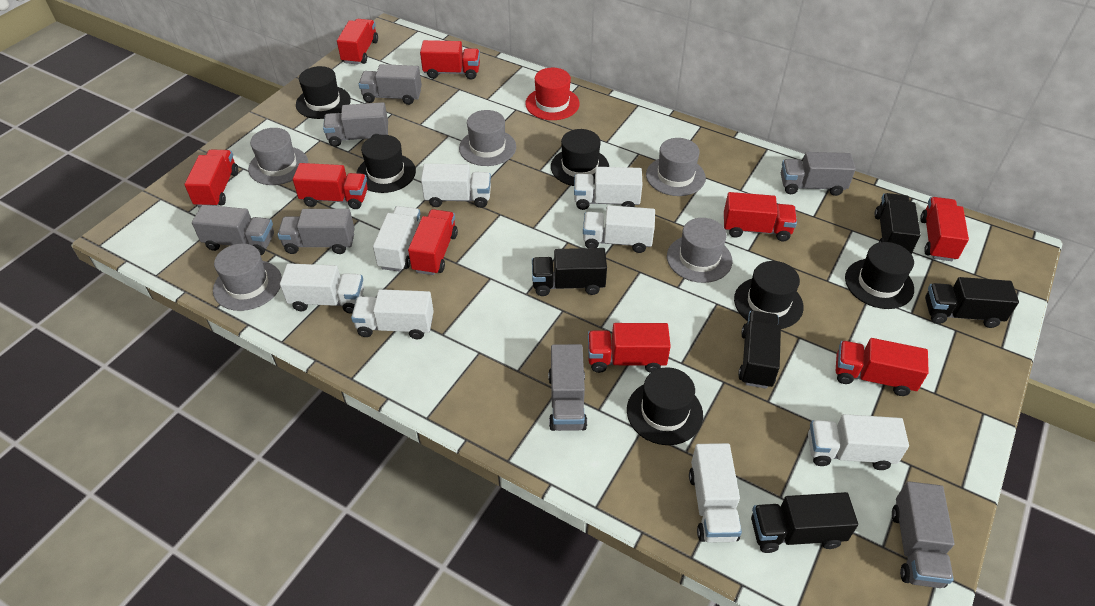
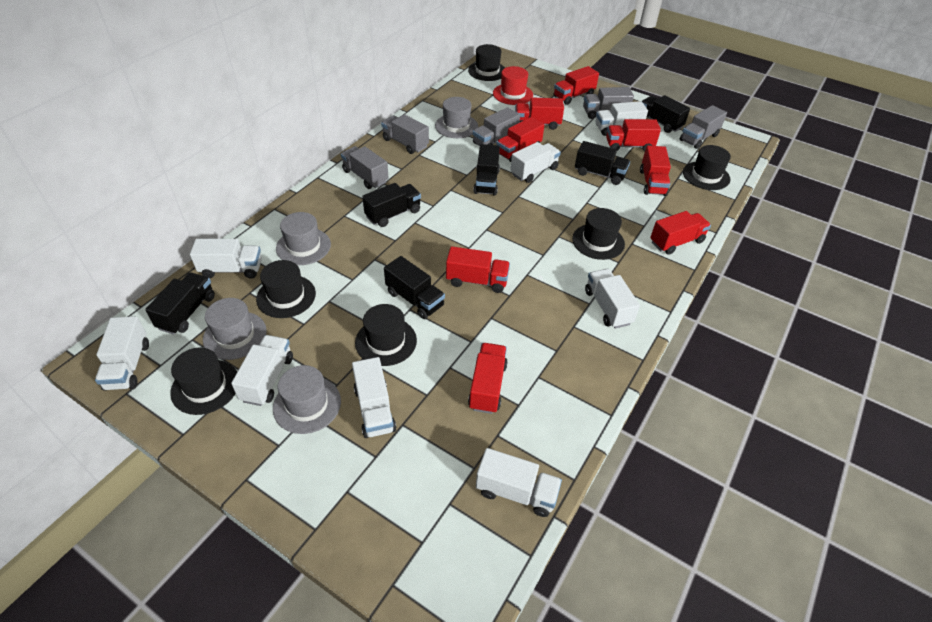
black truck: 5 -> 6
grey hat: 5 -> 4
grey truck: 7 -> 5
red truck: 9 -> 8

